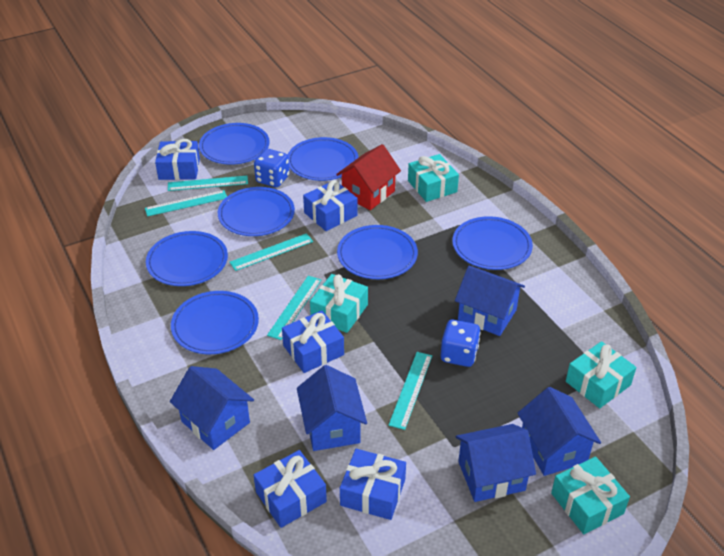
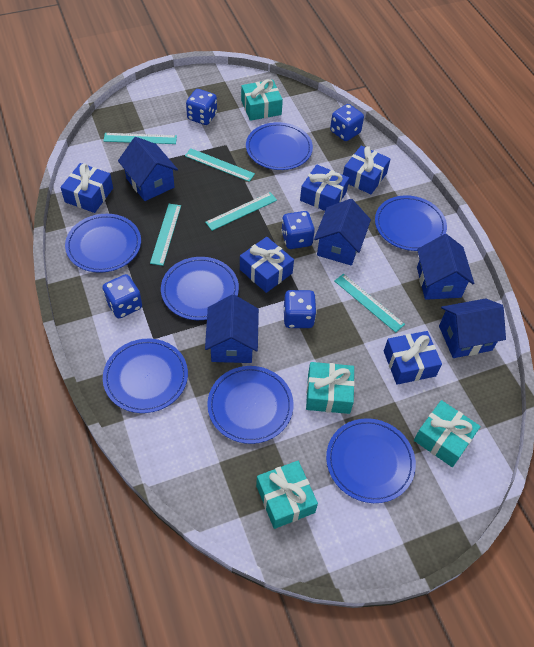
blue dice: 2 -> 5
red house: 1 -> 0

